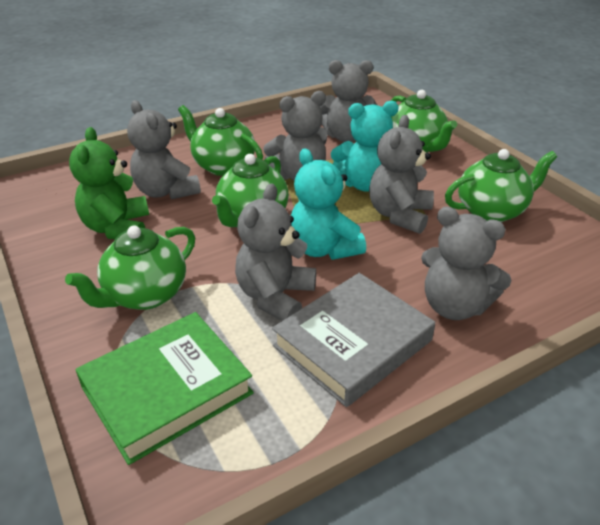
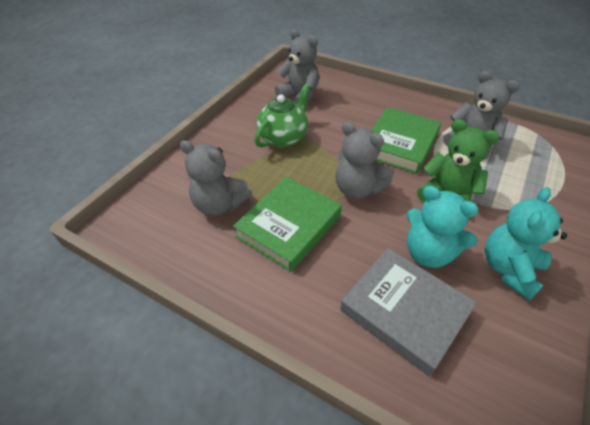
green book: 1 -> 2
green teapot: 5 -> 1
grey teddy bear: 6 -> 4

